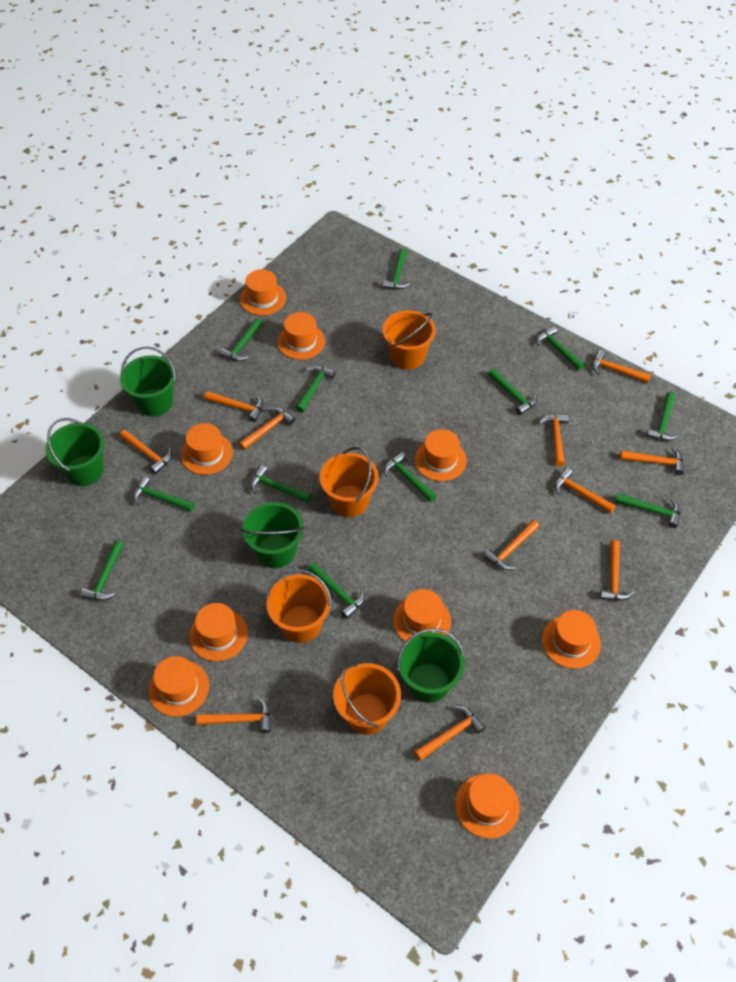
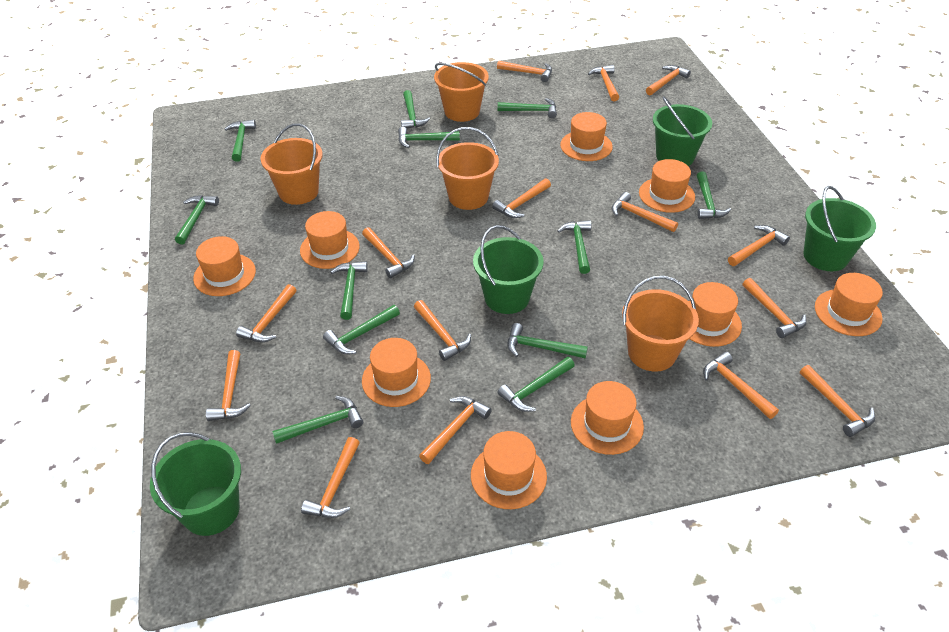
orange hammer: 11 -> 15

